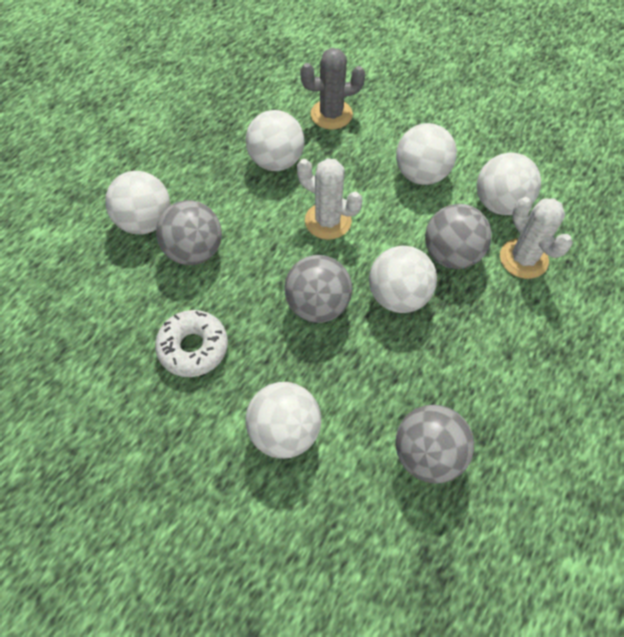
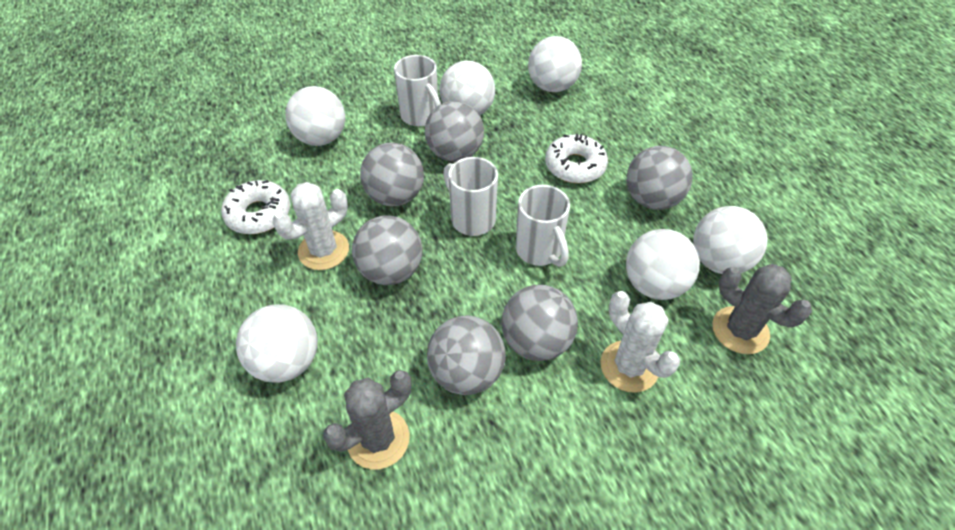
grey ball: 4 -> 6
grey cactus: 1 -> 2
white donut: 1 -> 2
white mug: 0 -> 3

